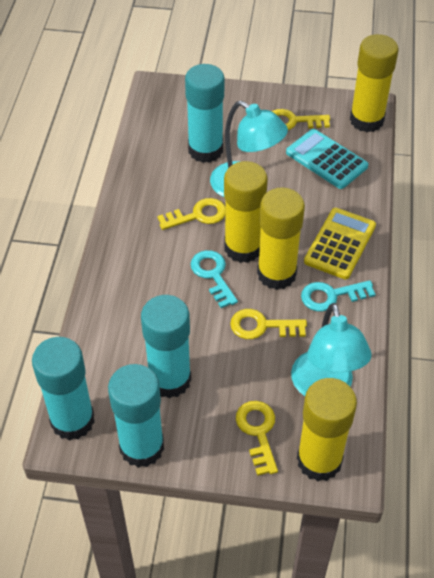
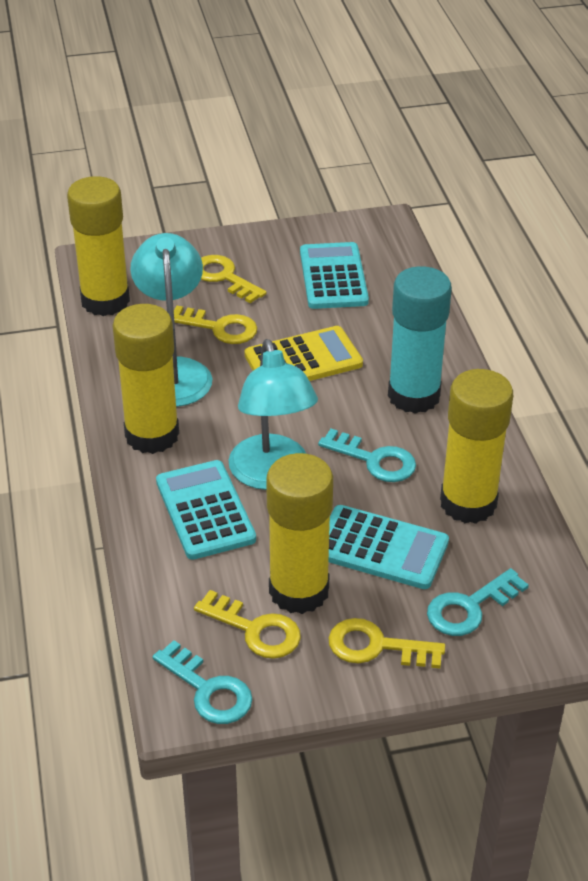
turquoise calculator: 1 -> 3
turquoise glue stick: 4 -> 1
turquoise key: 2 -> 3

